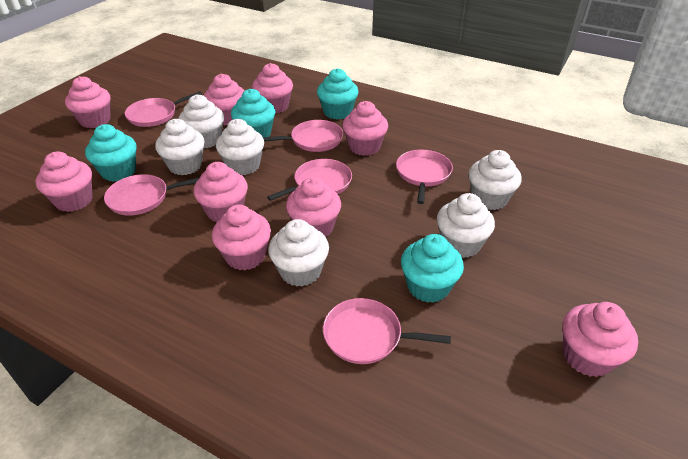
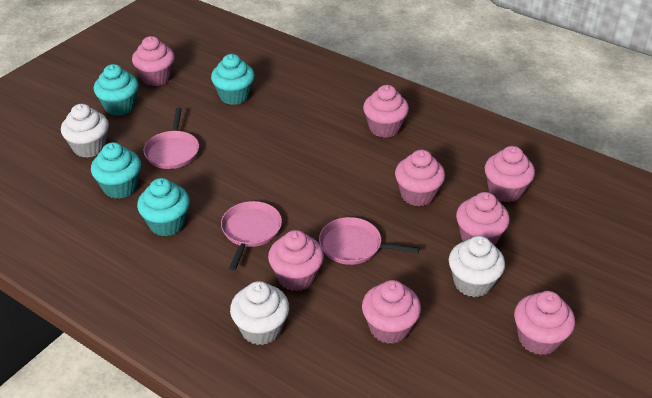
pink cupcake: 9 -> 8
pink pan: 6 -> 3
white cupcake: 6 -> 3

